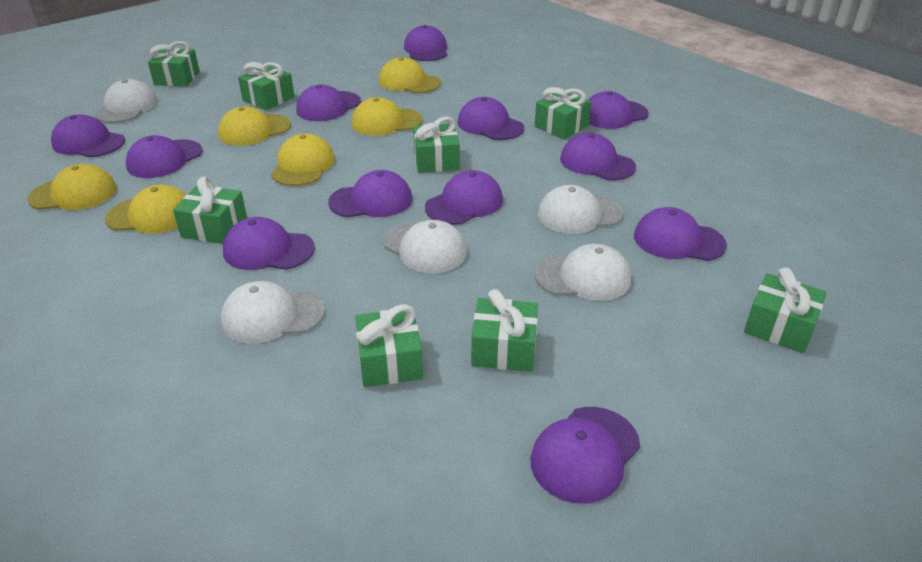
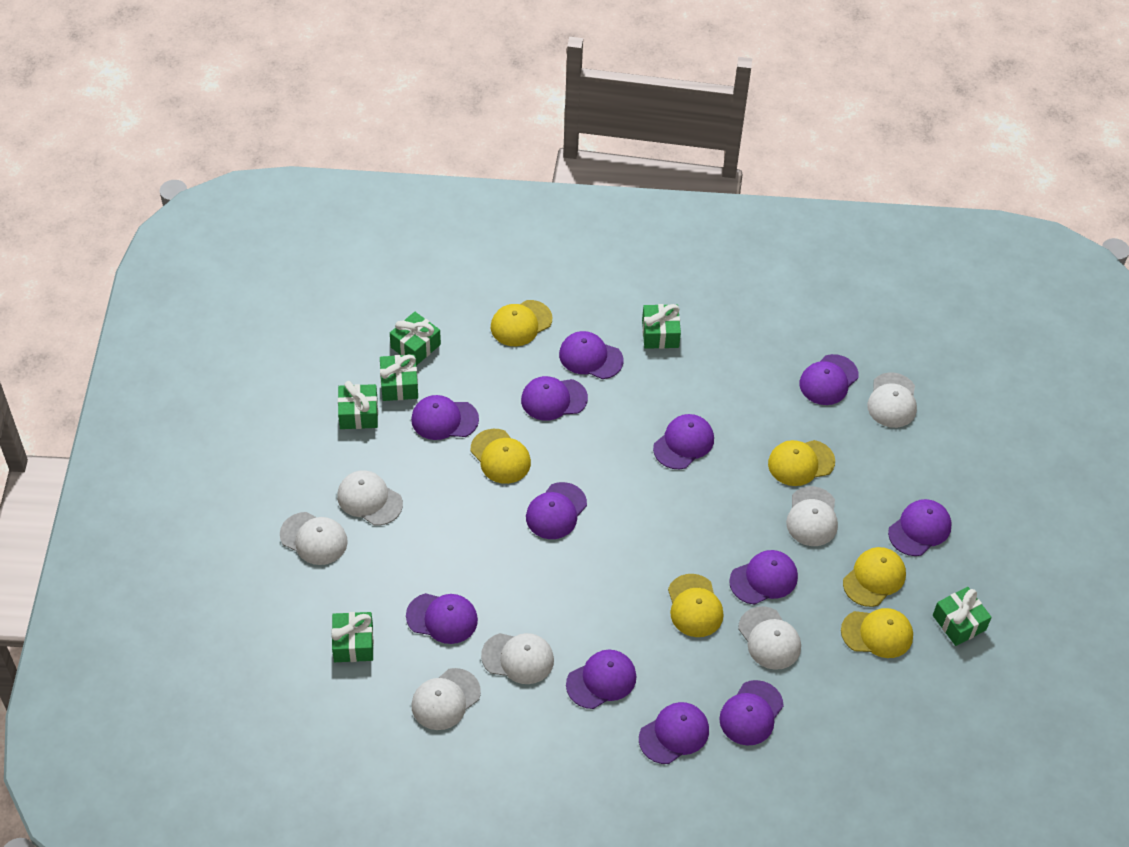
green gift: 8 -> 6
white cap: 5 -> 7

